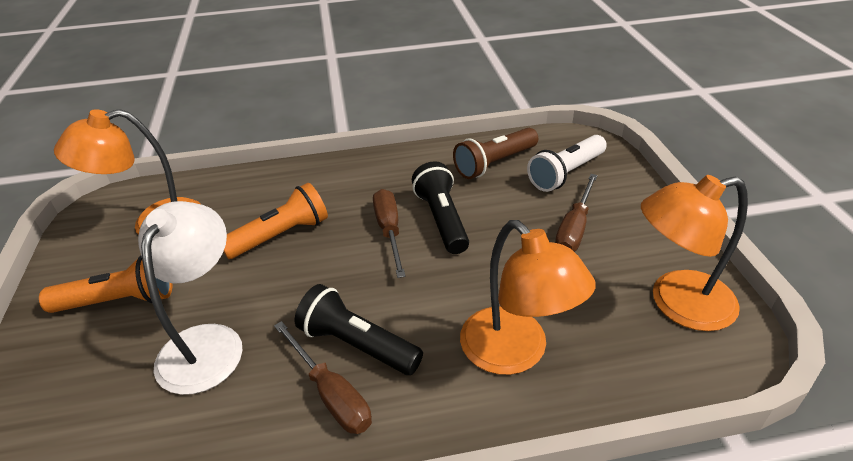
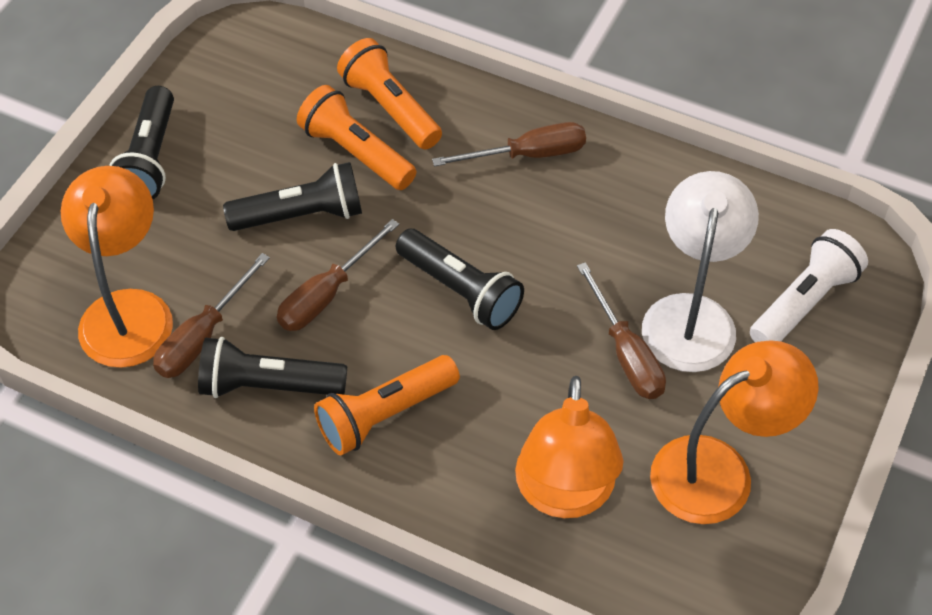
black flashlight: 2 -> 4
brown flashlight: 1 -> 0
brown screwdriver: 3 -> 4
orange flashlight: 2 -> 3

